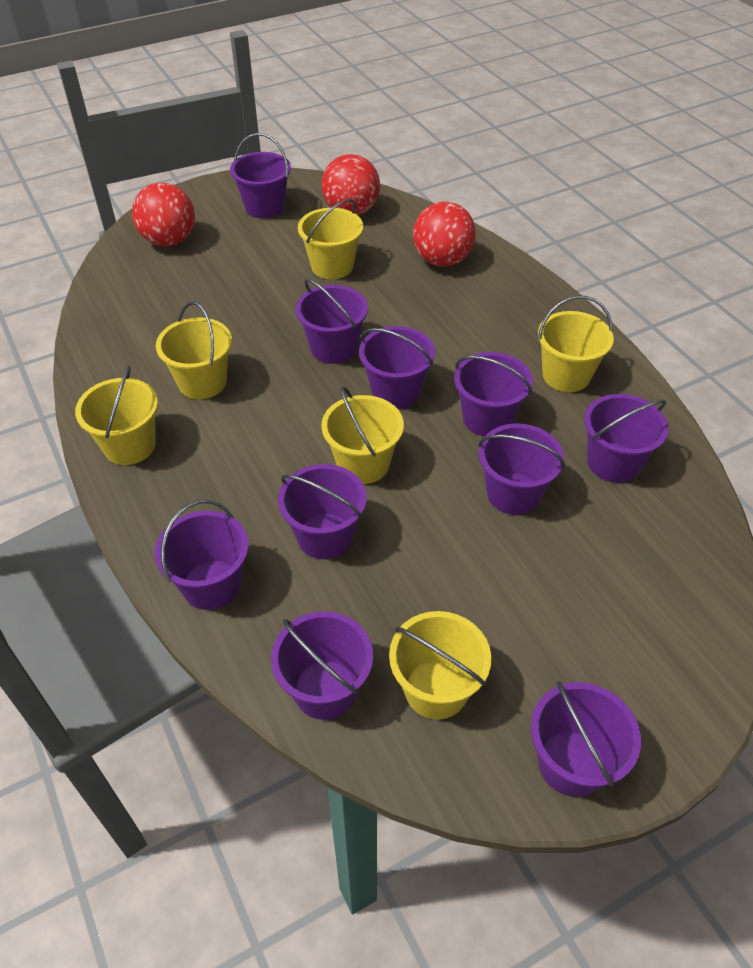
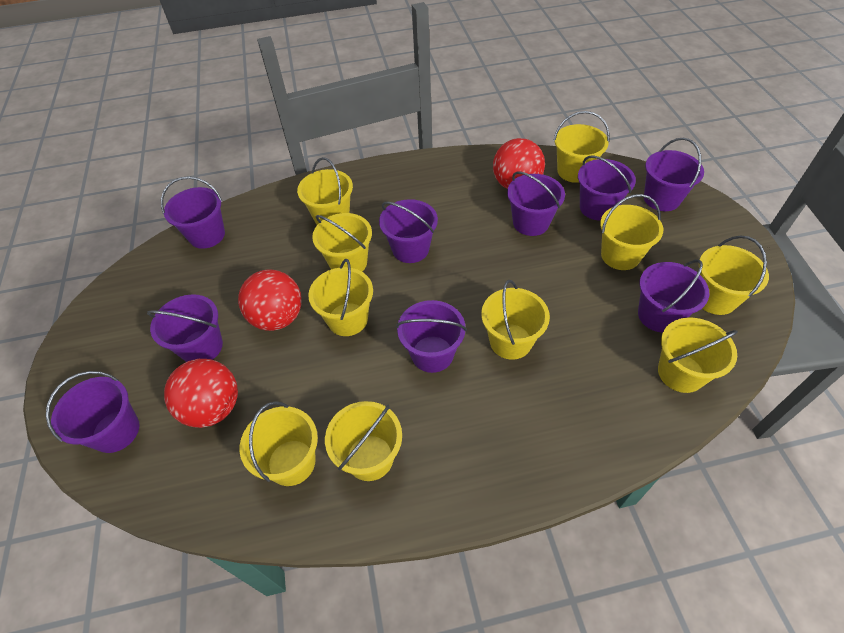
purple bucket: 10 -> 9
yellow bucket: 6 -> 10

